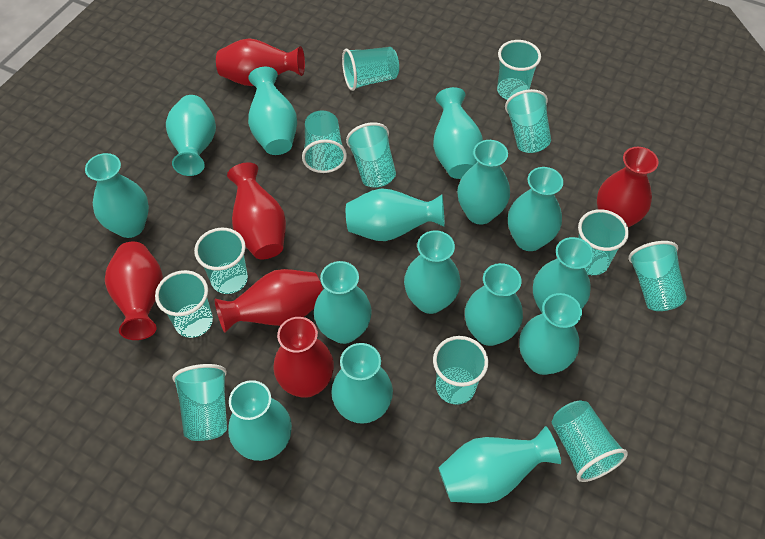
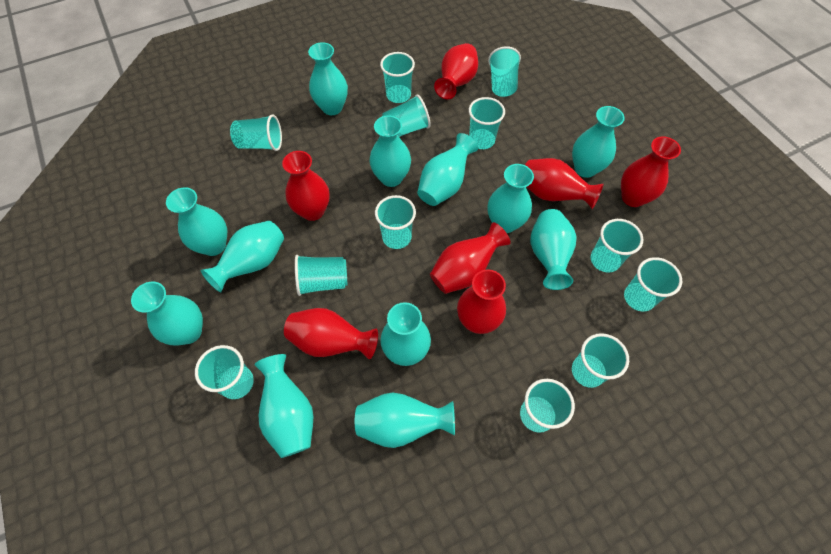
red vase: 6 -> 7
turquoise vase: 15 -> 12

